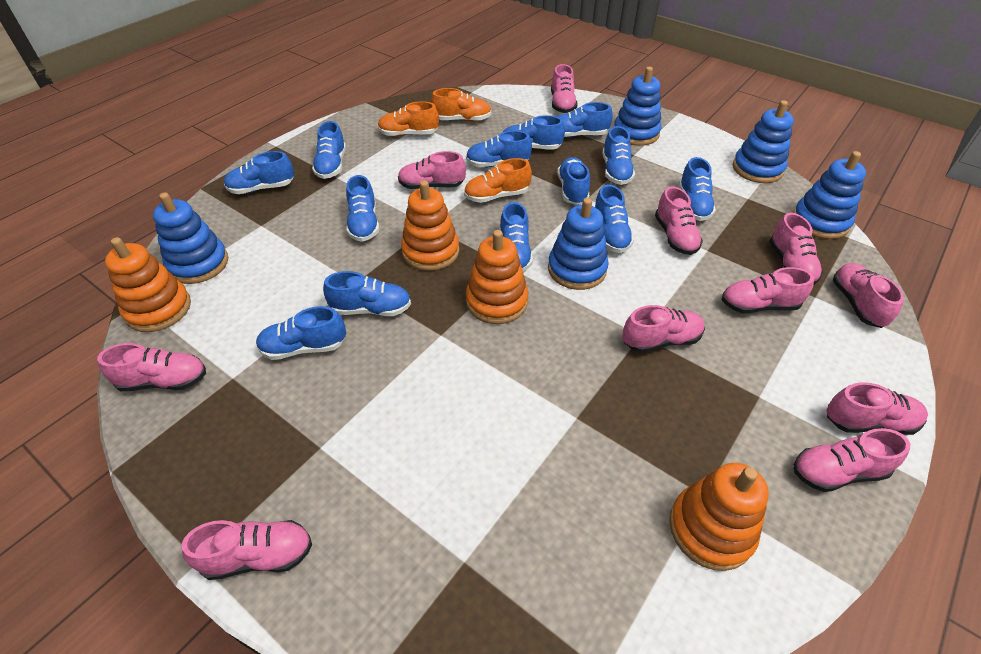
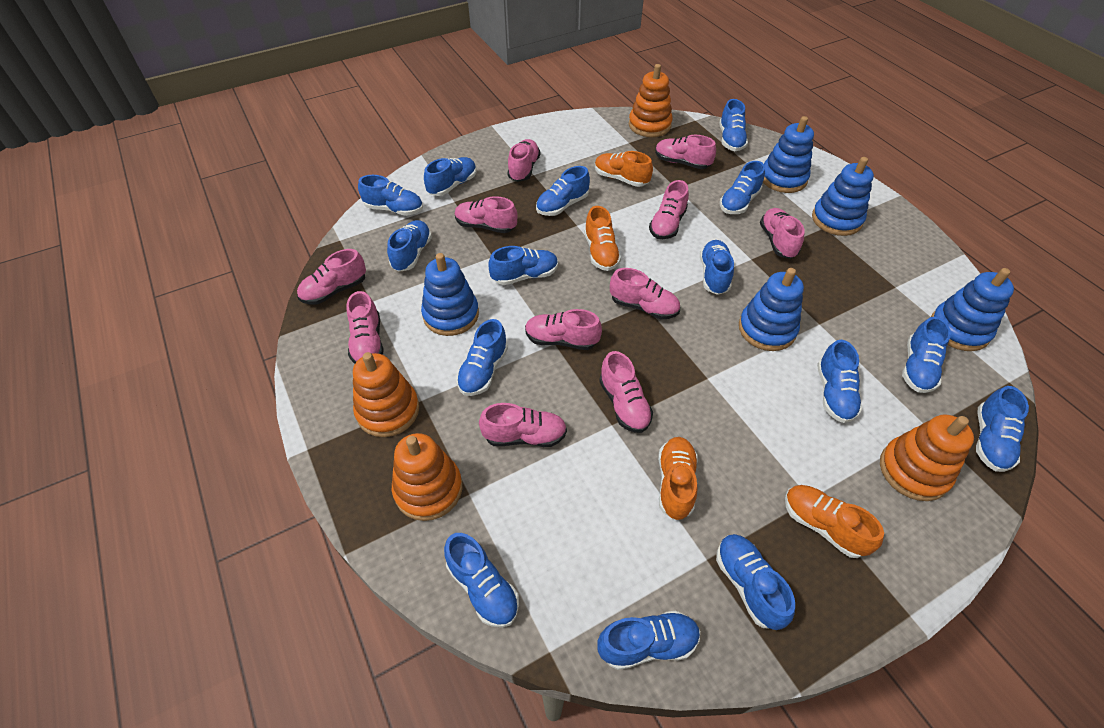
blue shoe: 13 -> 15
orange shoe: 3 -> 4

